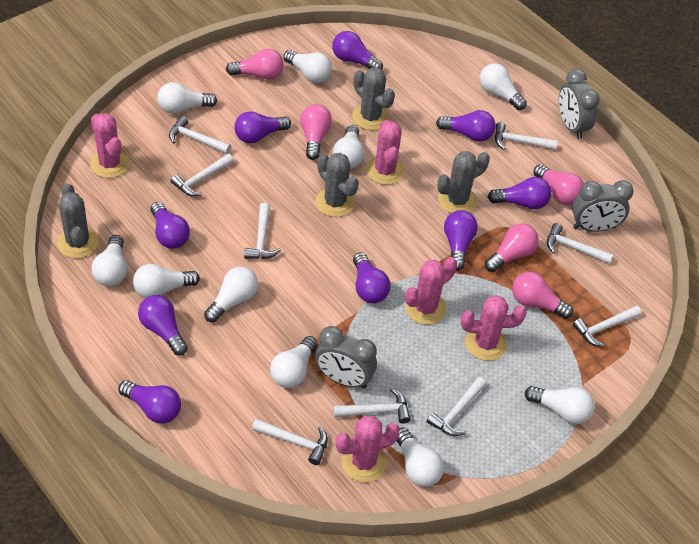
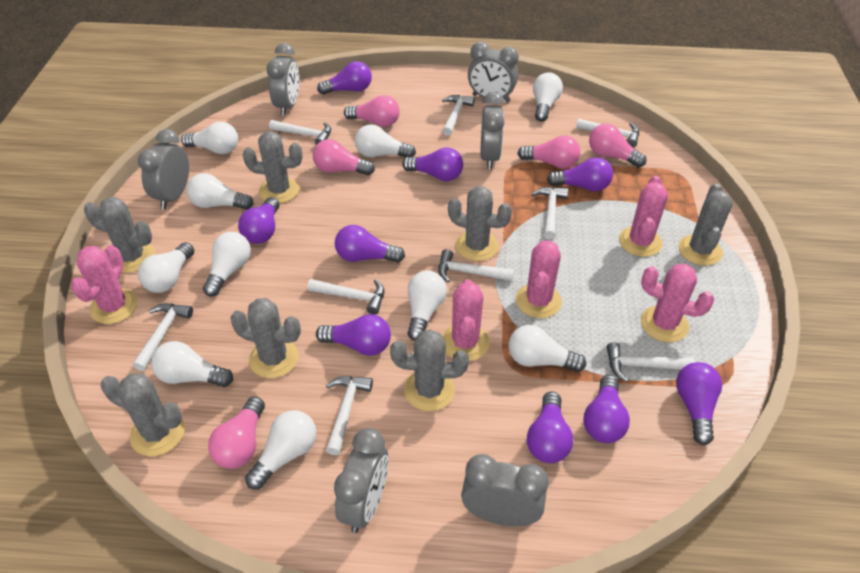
grey cactus: 4 -> 7
grey clock: 3 -> 6

